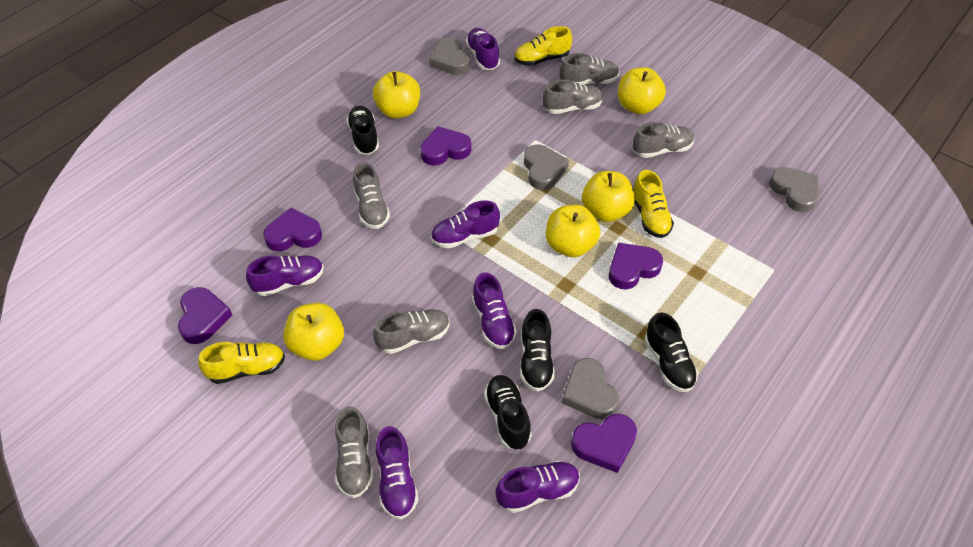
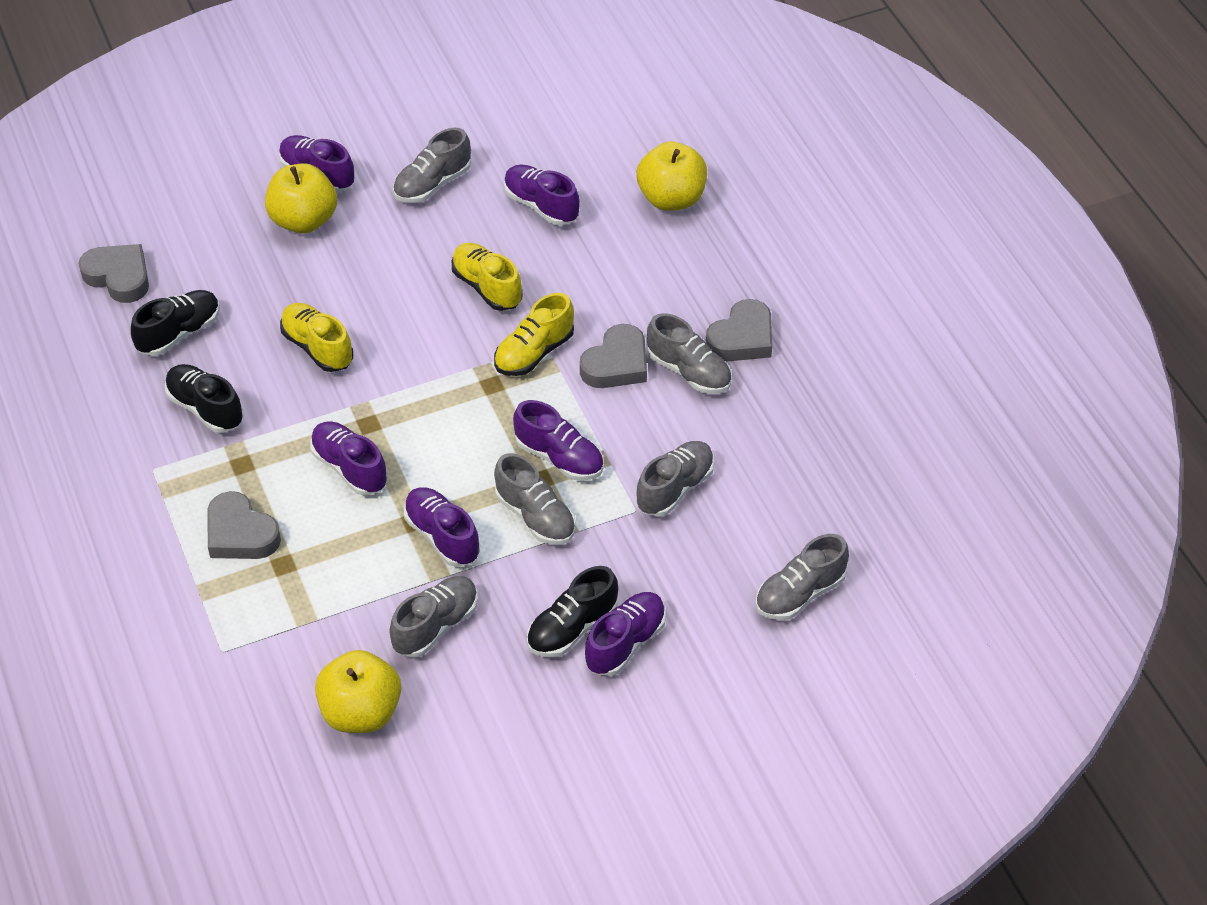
black shoe: 4 -> 3
purple heart: 5 -> 0
yellow apple: 5 -> 3

